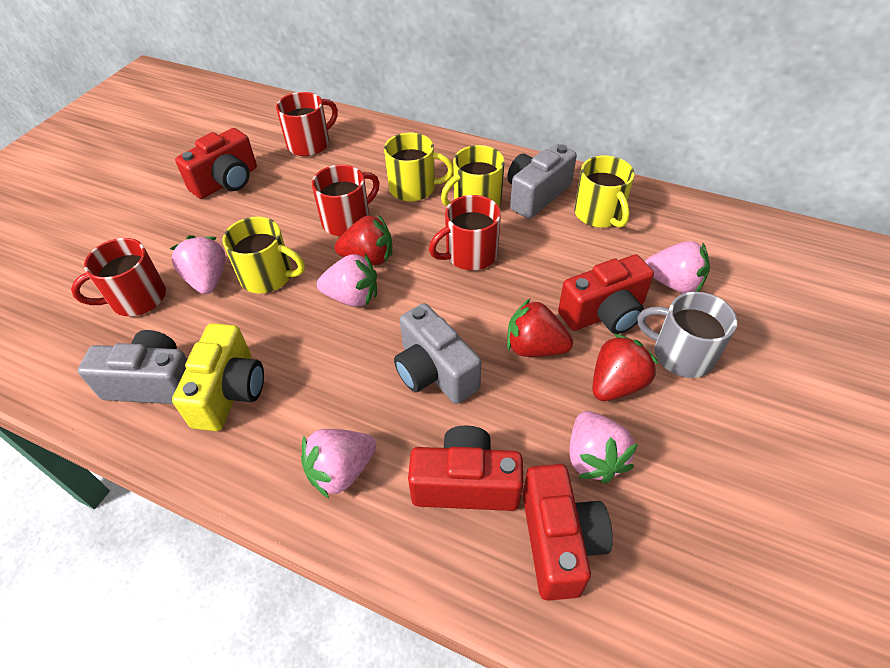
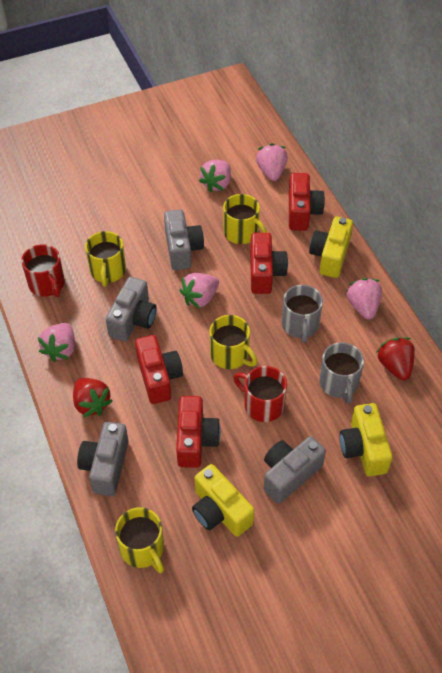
grey camera: 3 -> 4
grey mug: 1 -> 2
red mug: 4 -> 2
red strawberry: 3 -> 2
yellow camera: 1 -> 3

